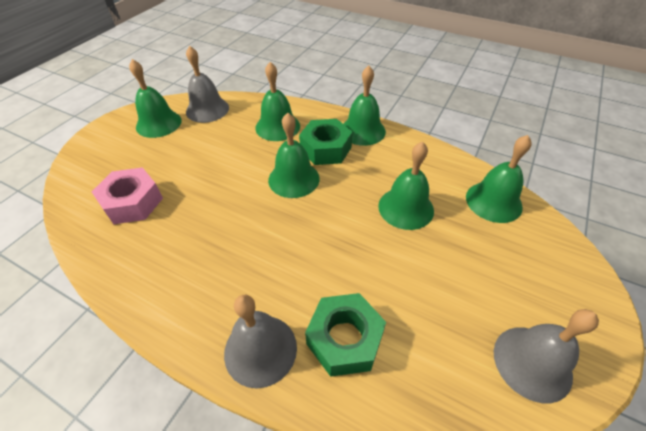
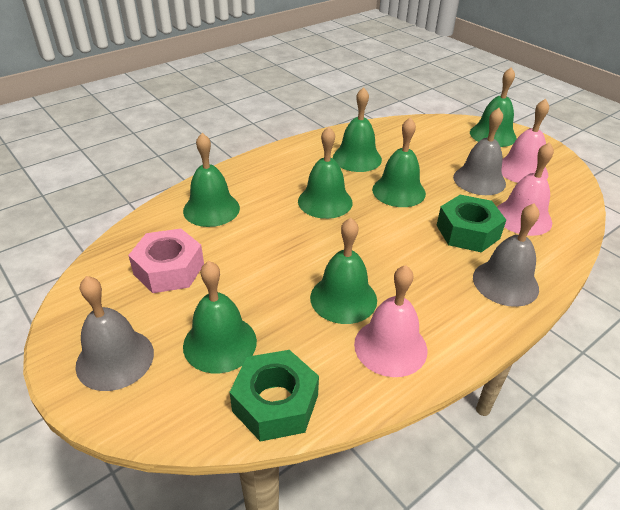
green bell: 6 -> 7
pink bell: 0 -> 3

